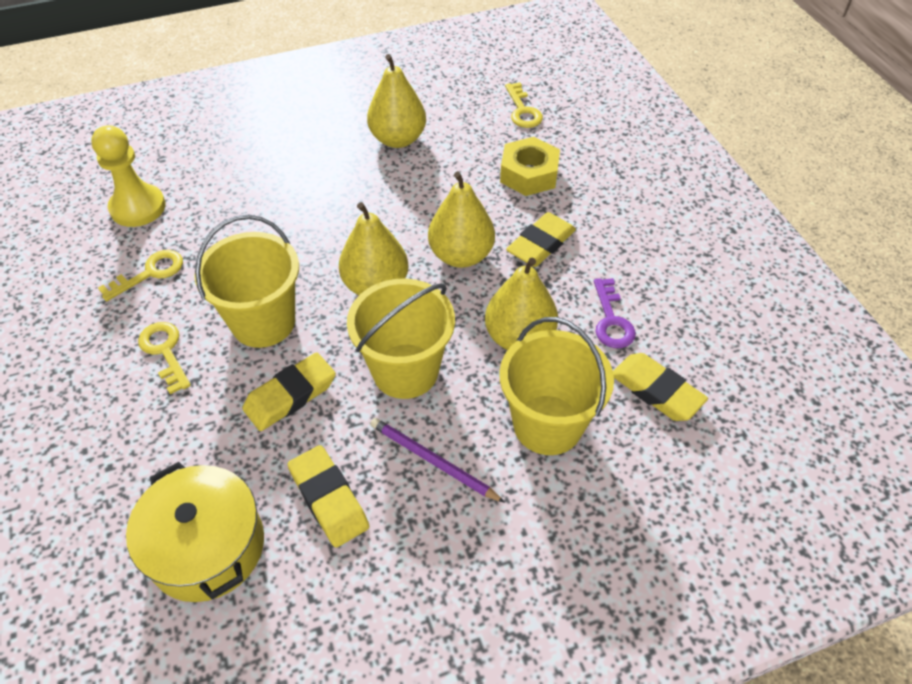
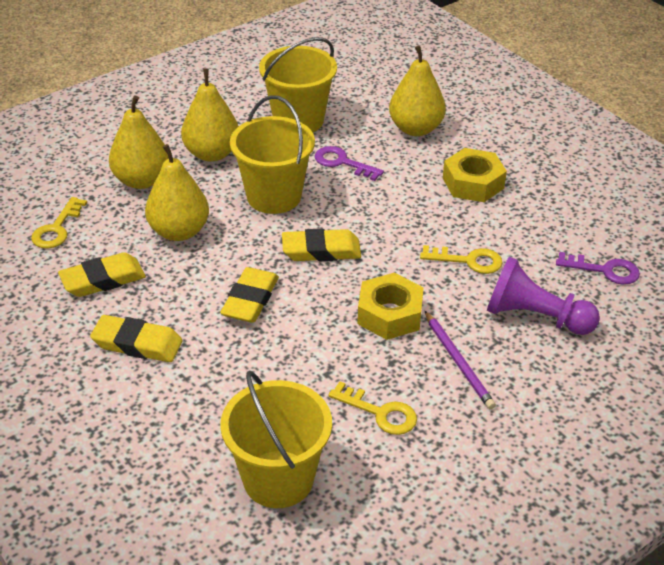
purple key: 1 -> 2
purple pawn: 0 -> 1
yellow nut: 1 -> 2
yellow pawn: 1 -> 0
yellow pot: 1 -> 0

